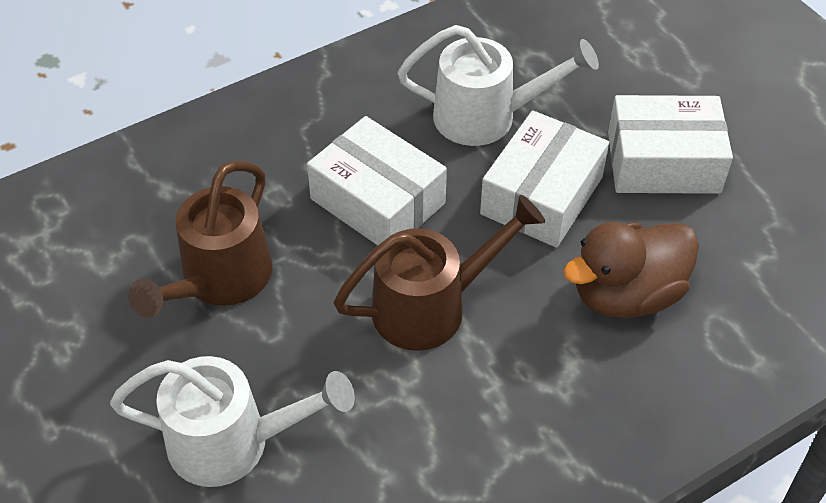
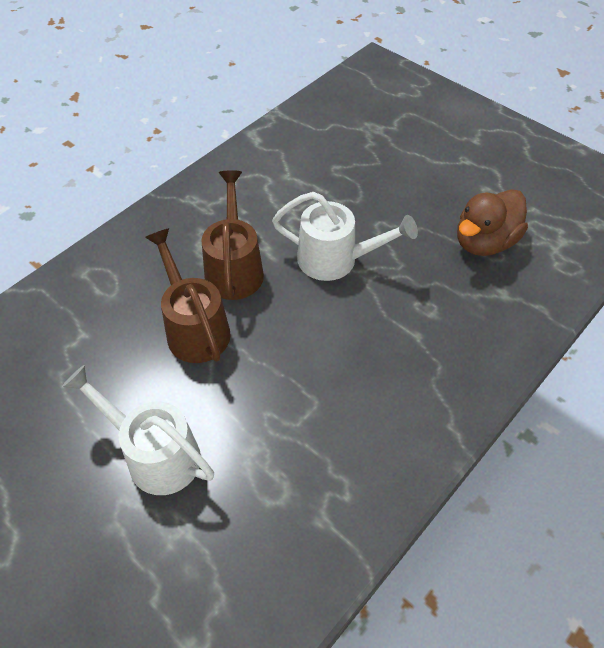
white box: 3 -> 0

